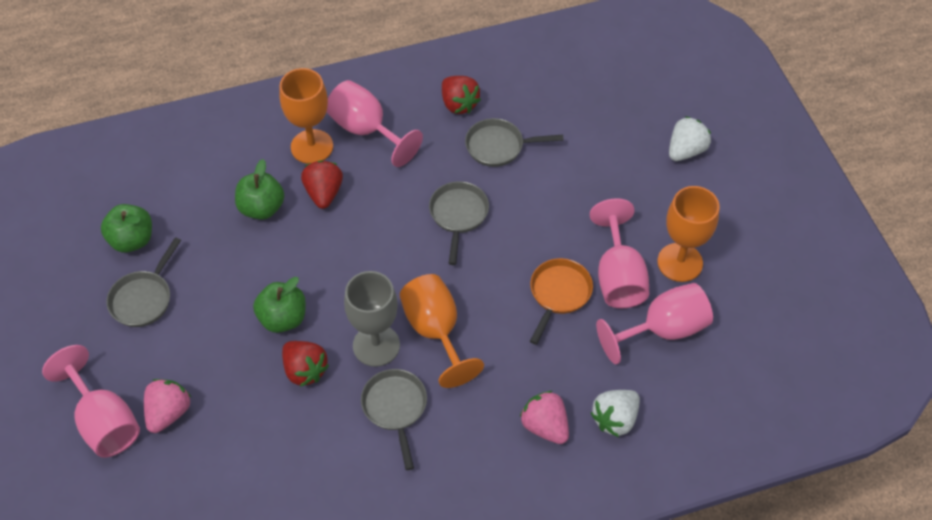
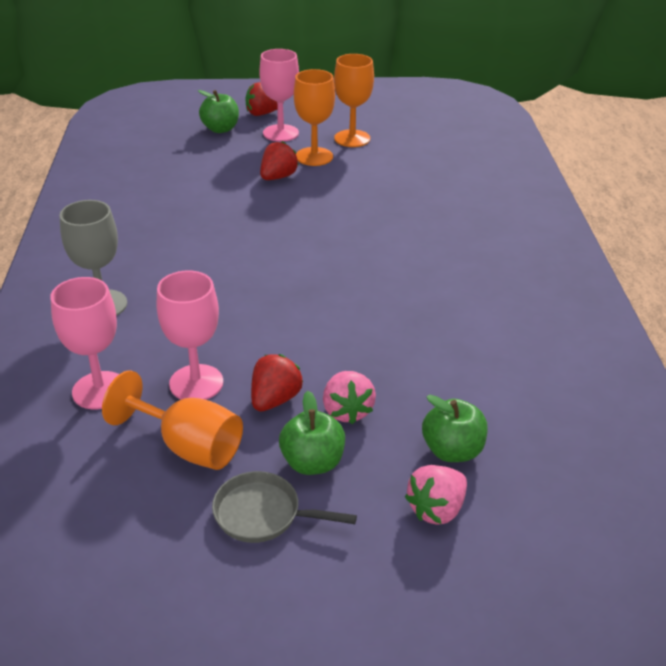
grey pan: 4 -> 1
orange pan: 1 -> 0
pink goblet: 4 -> 3
white strawberry: 2 -> 0

